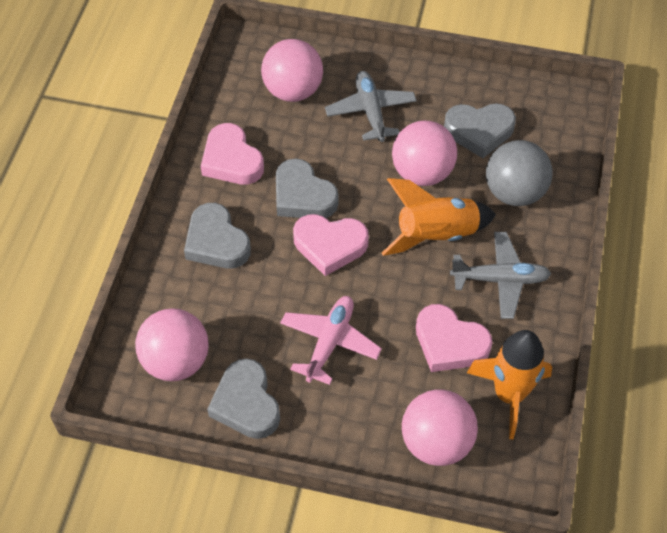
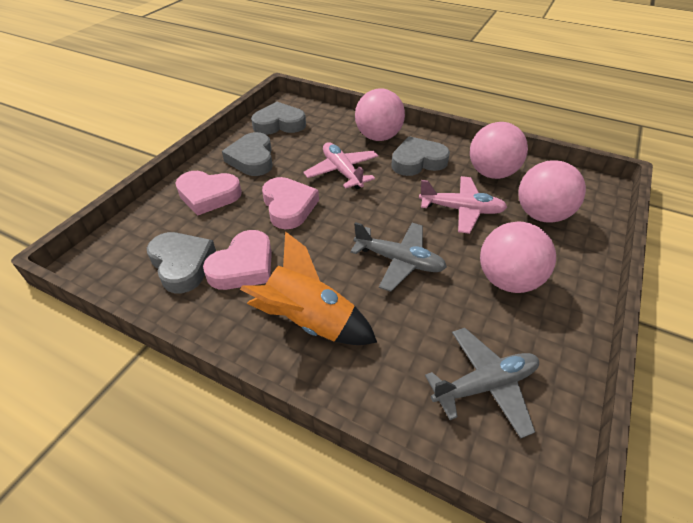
grey ball: 1 -> 0
orange rocket: 2 -> 1
pink plane: 1 -> 2

